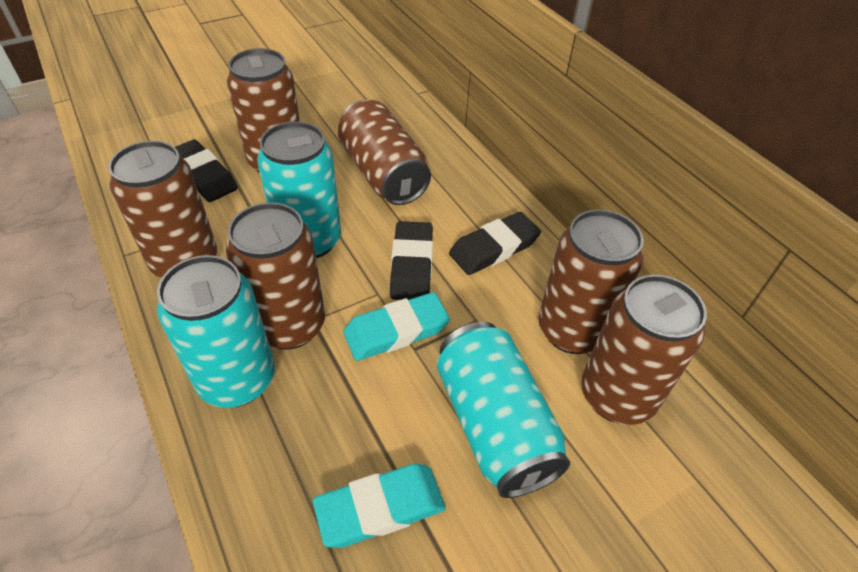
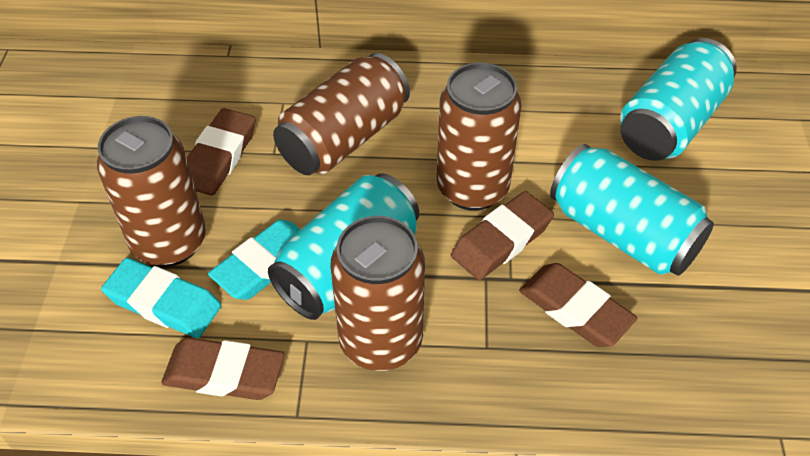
black eraser: 3 -> 0
brown can: 6 -> 4
brown eraser: 0 -> 4

